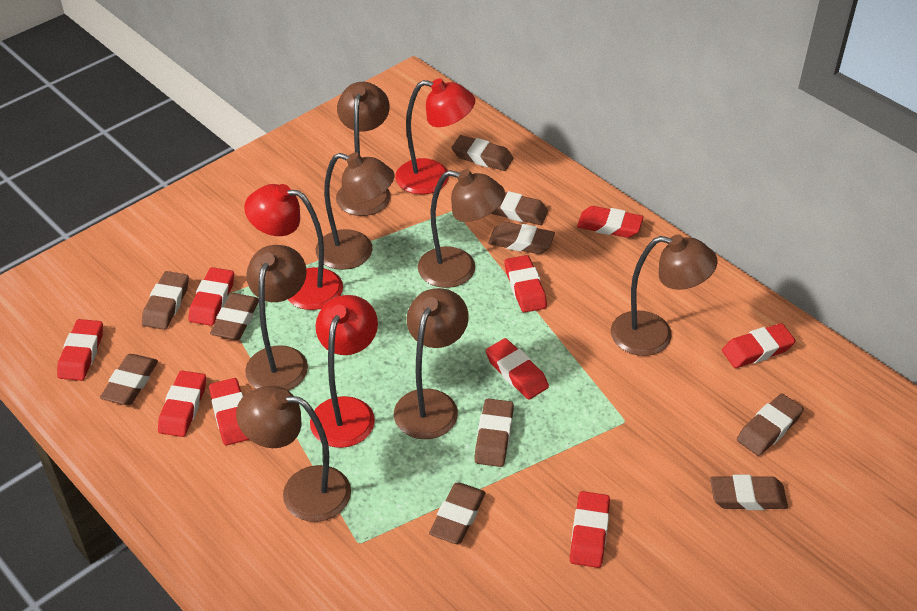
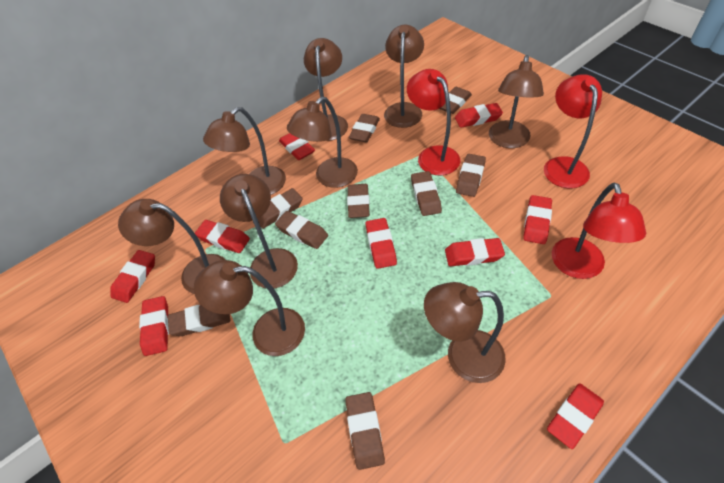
brown eraser: 10 -> 9
brown lamp: 7 -> 9

